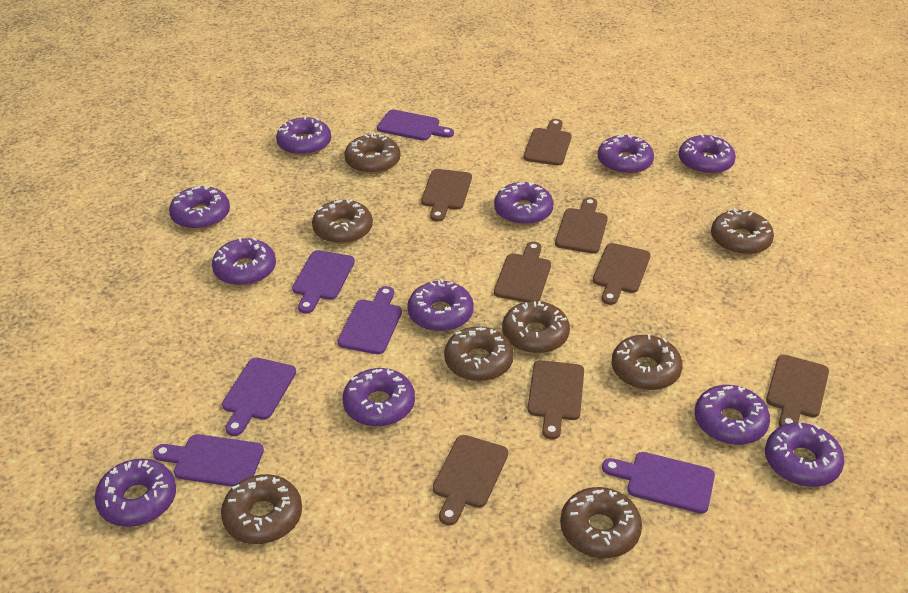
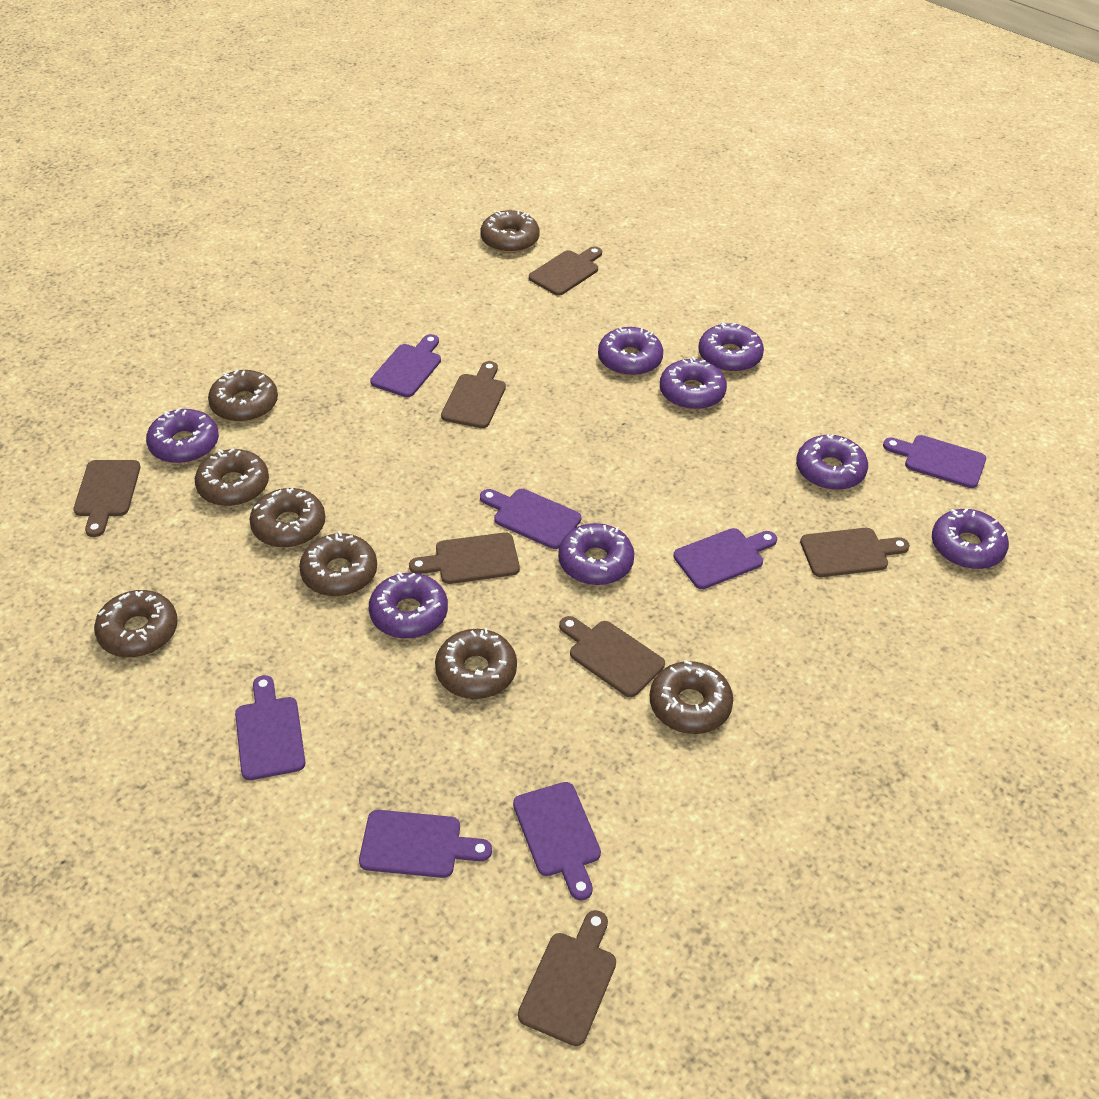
brown cutting board: 8 -> 7
purple cutting board: 6 -> 7
purple donut: 11 -> 8

